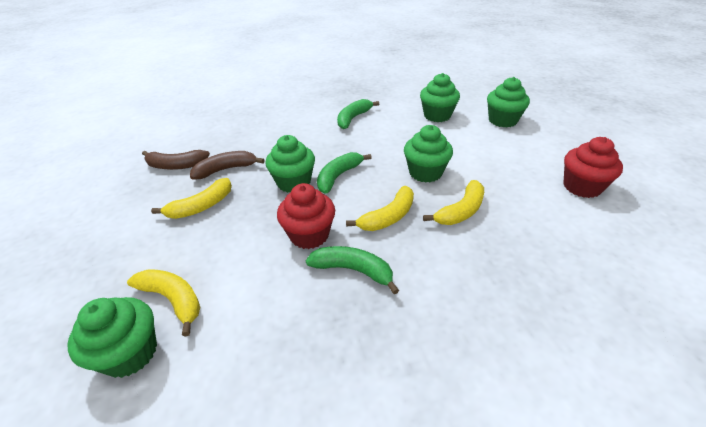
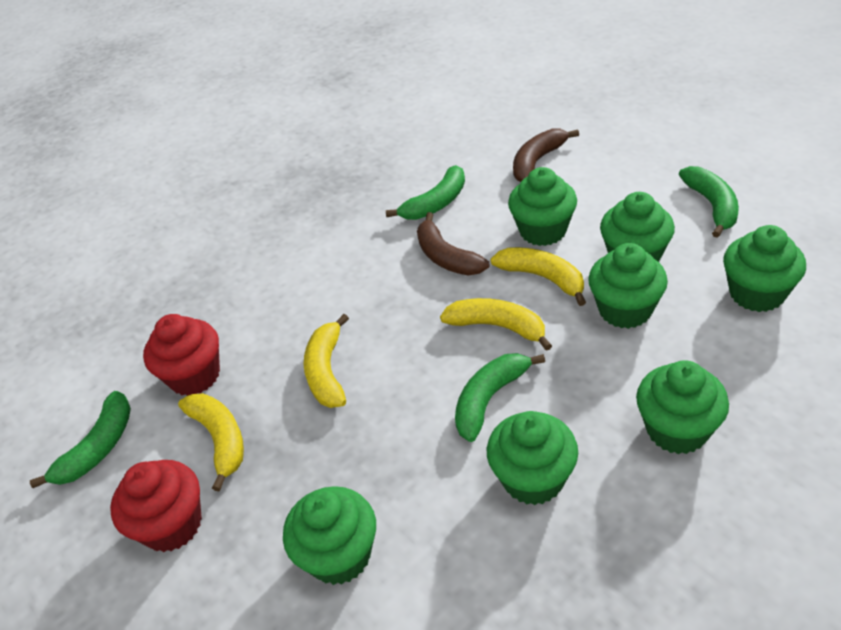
green banana: 3 -> 4
green cupcake: 5 -> 7

